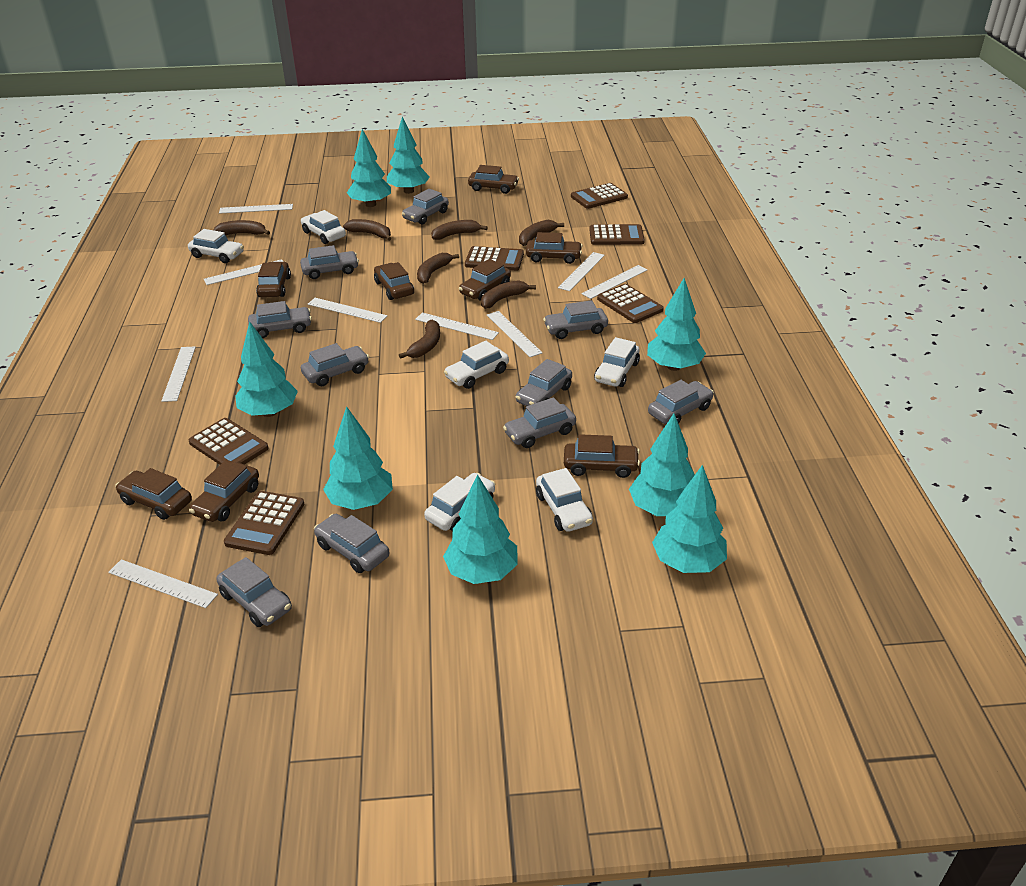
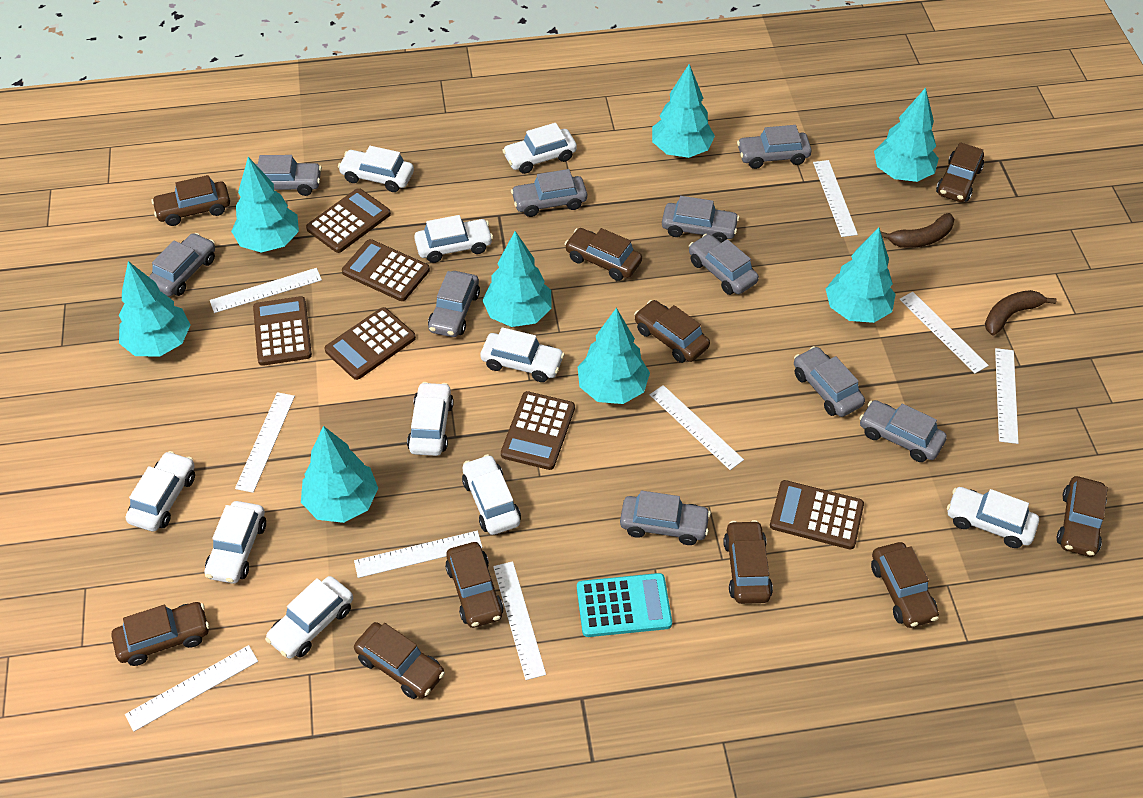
brown banana: 7 -> 2
brown car: 8 -> 10
turquoise calculator: 0 -> 1
white car: 6 -> 10

